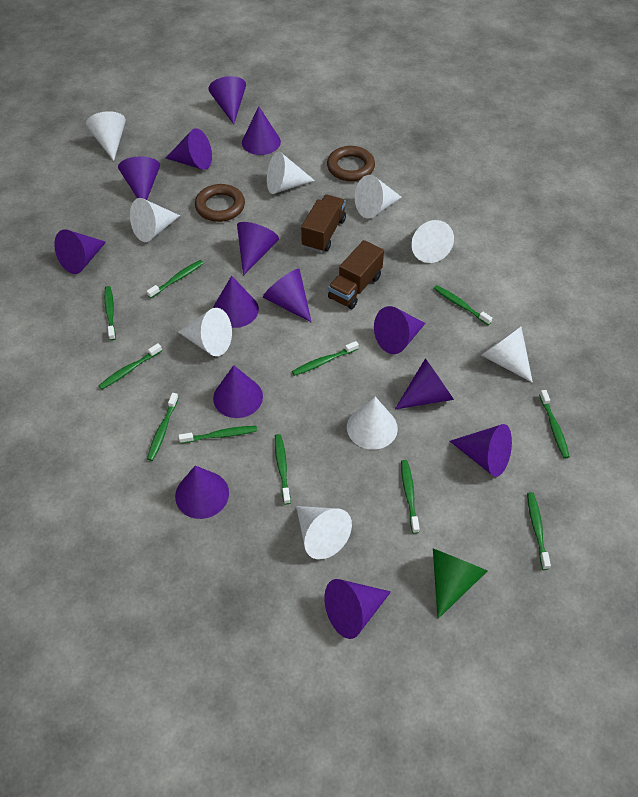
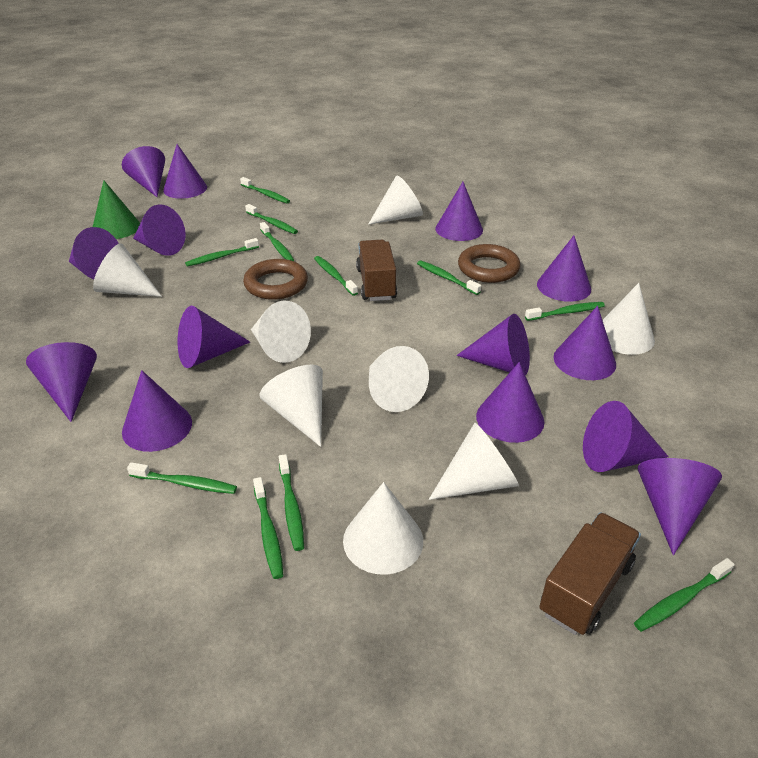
white cone: 9 -> 8

